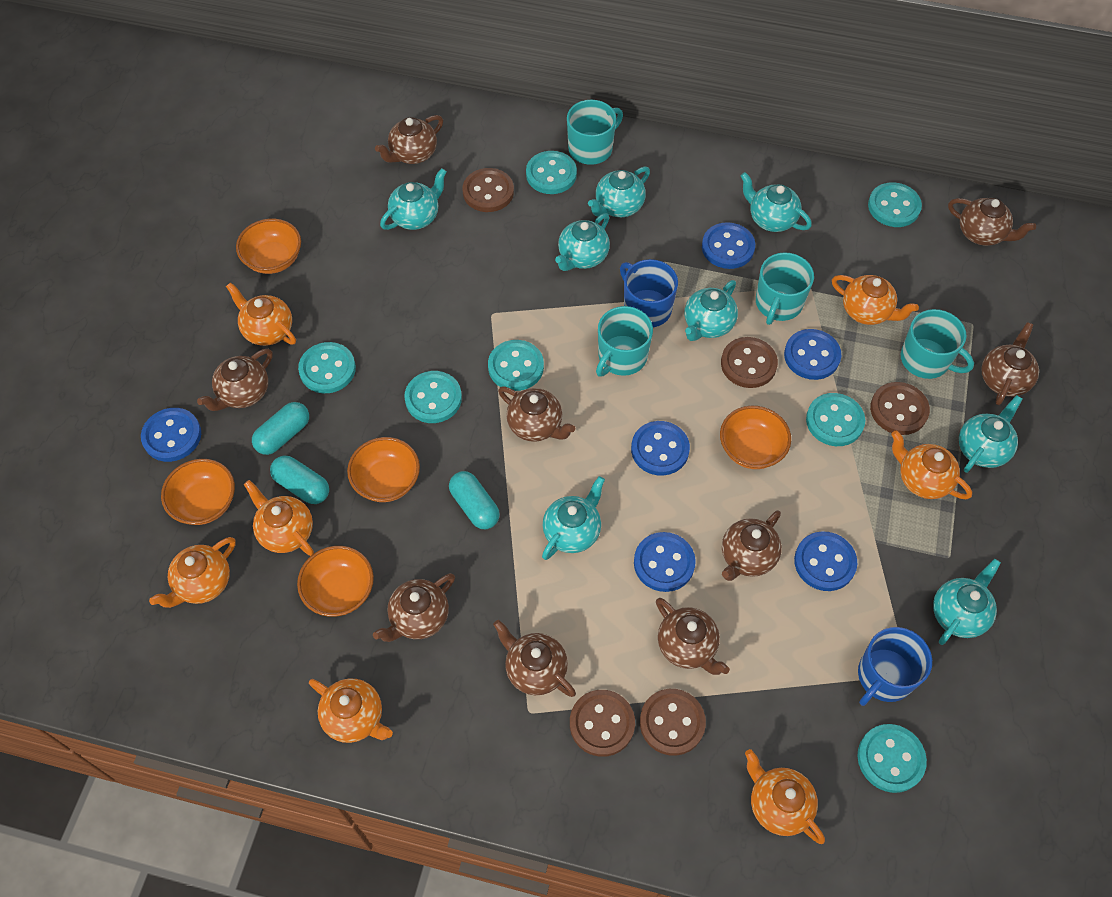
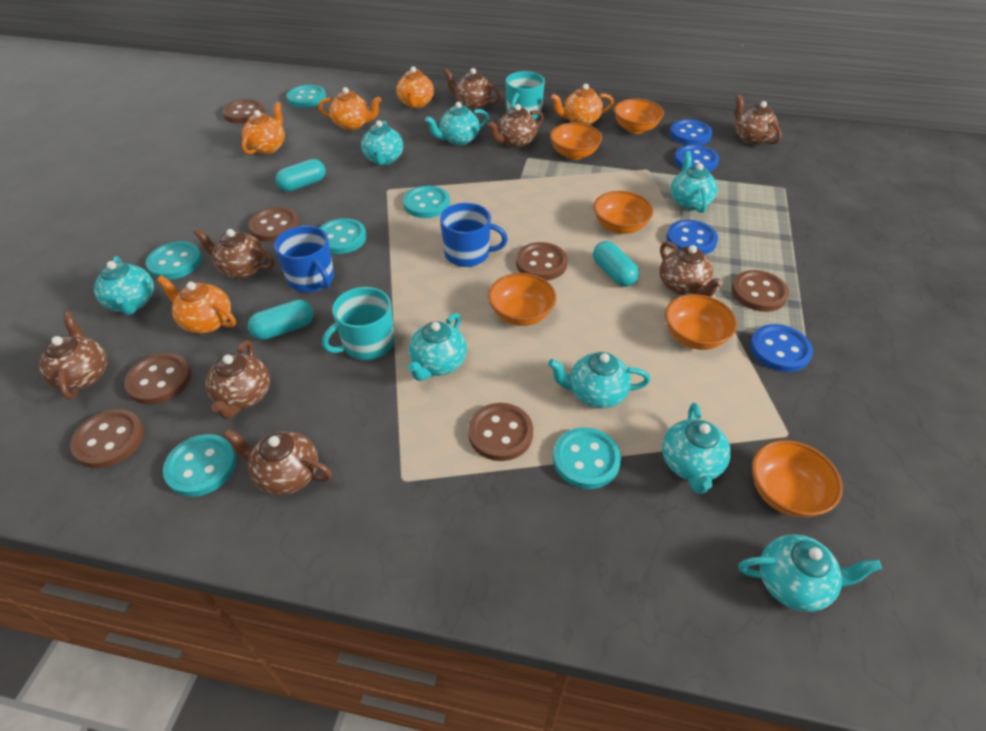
blue button: 6 -> 4
brown button: 5 -> 7
brown teapot: 9 -> 8
orange bowl: 5 -> 6
orange teapot: 7 -> 5
turquoise button: 7 -> 6
turquoise mug: 4 -> 2

